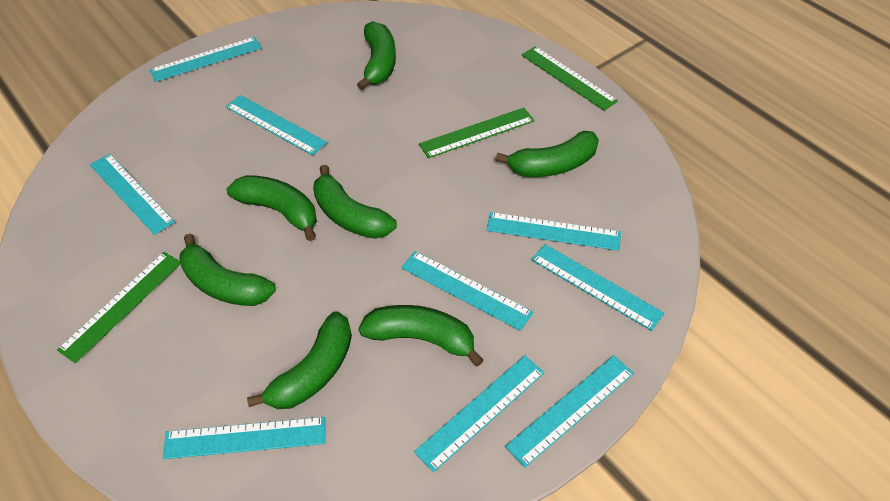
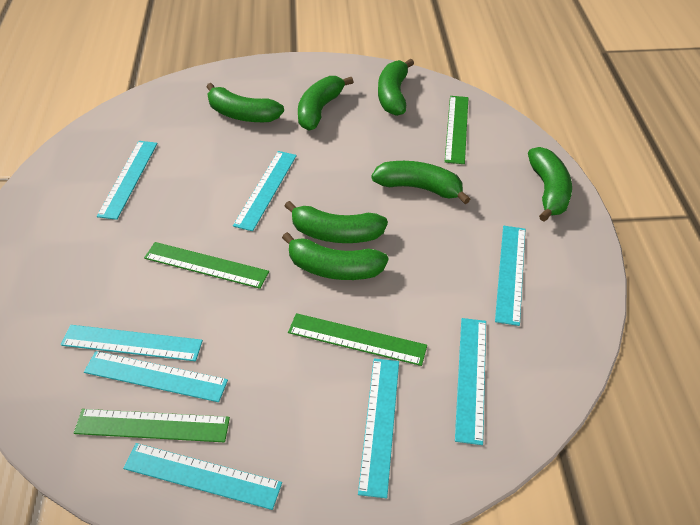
green ruler: 3 -> 4
turquoise ruler: 9 -> 8

